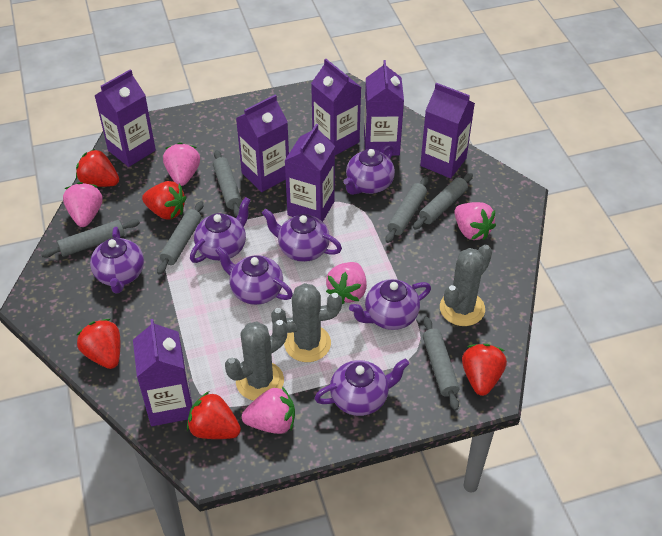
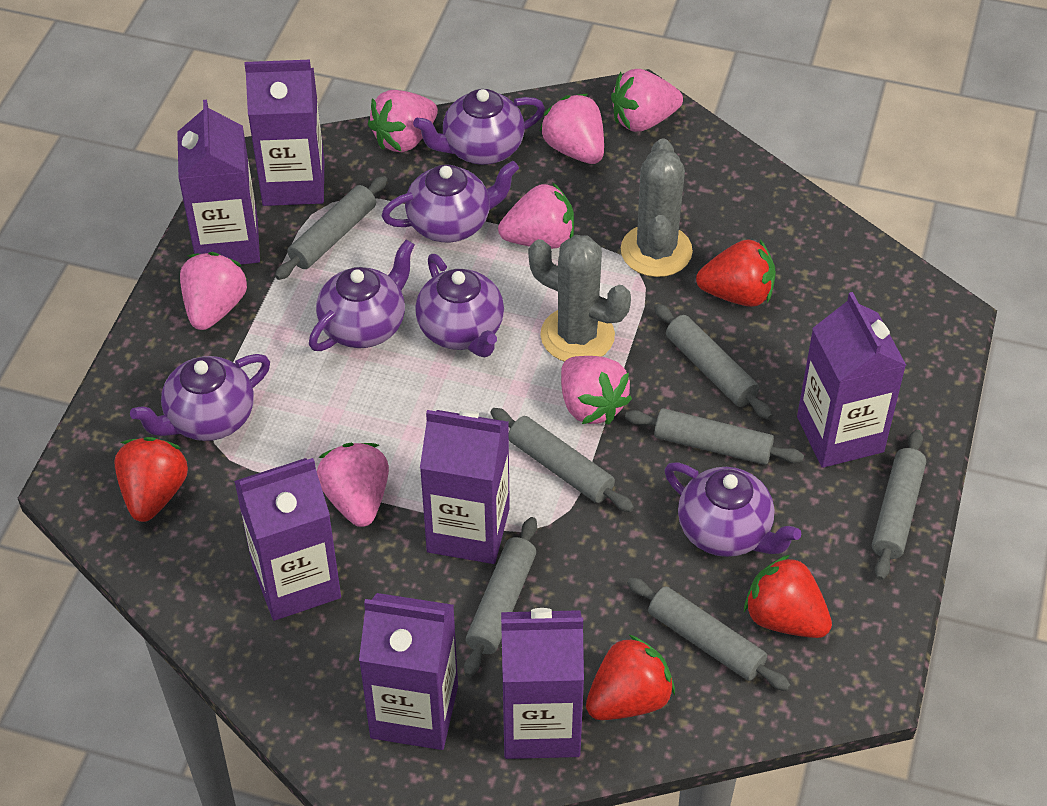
grey cactus: 3 -> 2
grey rolling pin: 6 -> 7
pink strawberry: 5 -> 7
purple teapot: 7 -> 6
red strawberry: 5 -> 4

